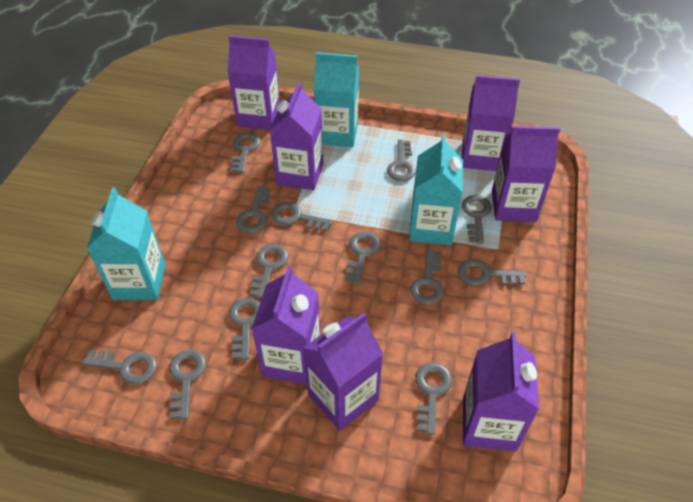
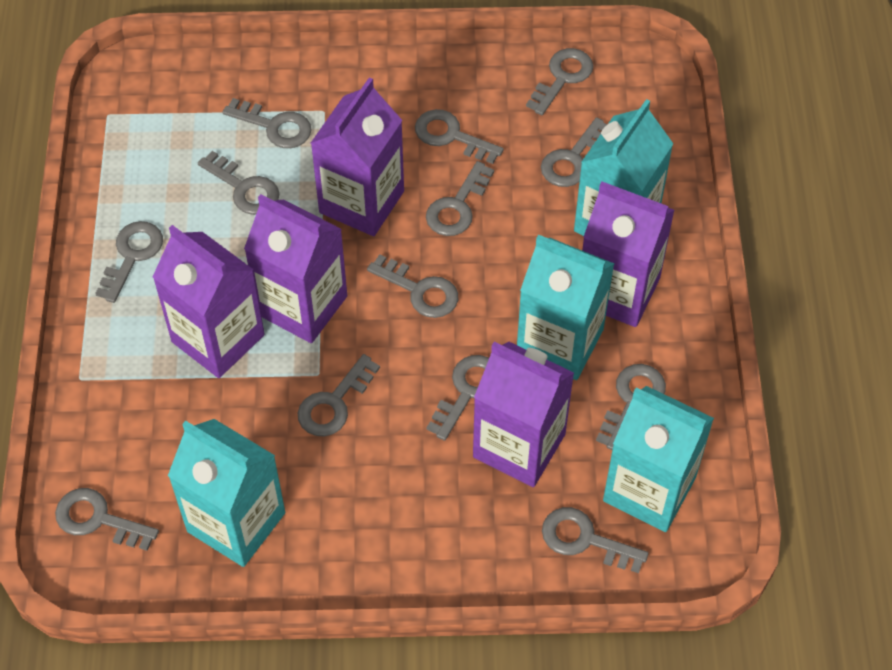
purple carton: 7 -> 5
turquoise carton: 3 -> 4

